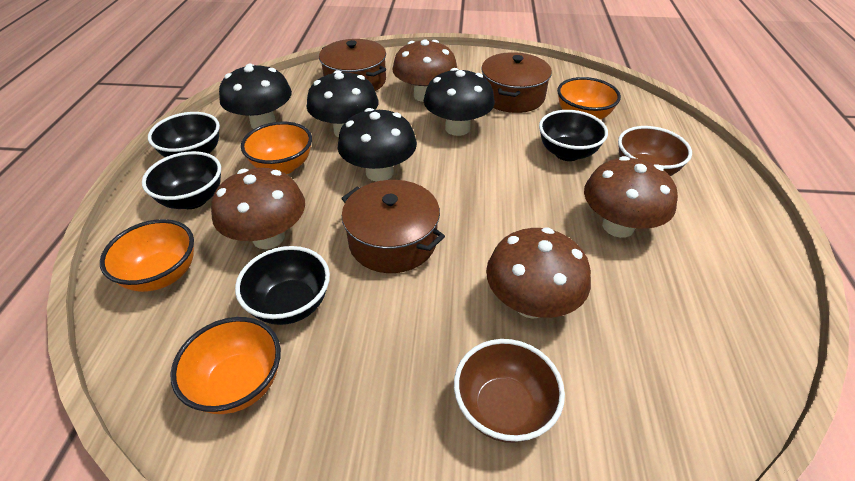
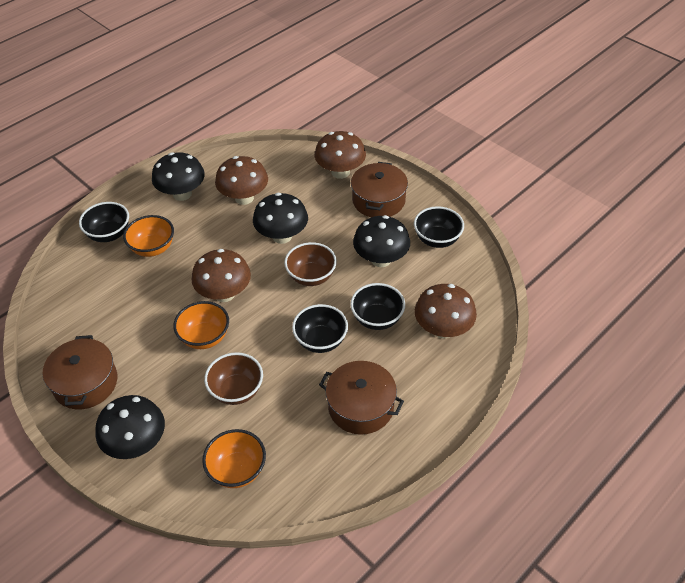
orange bowl: 4 -> 3

